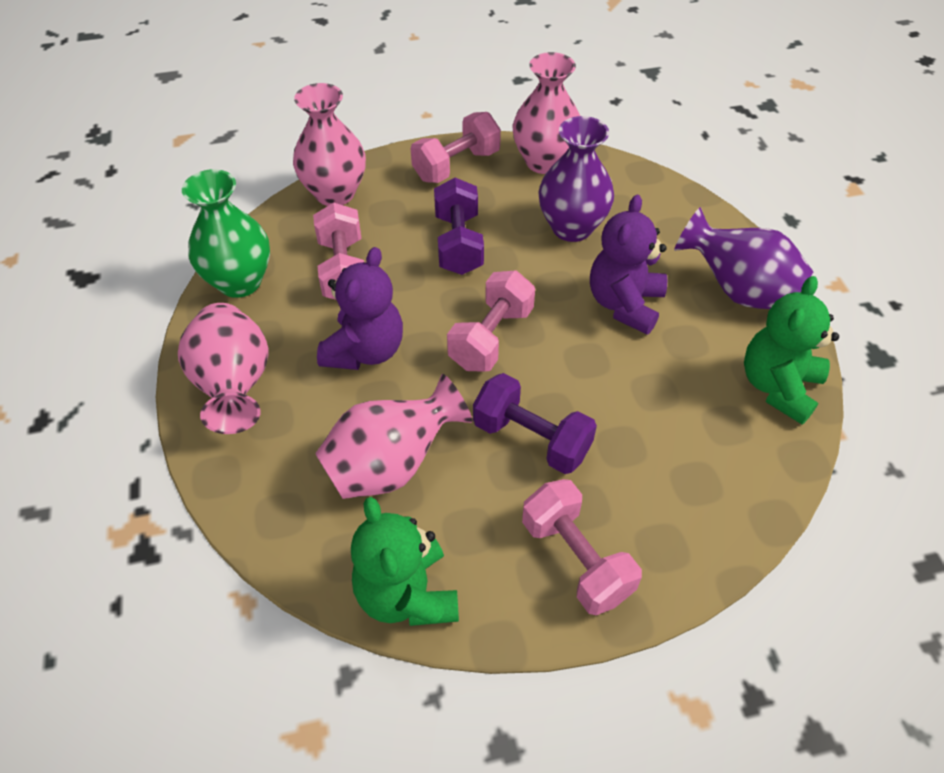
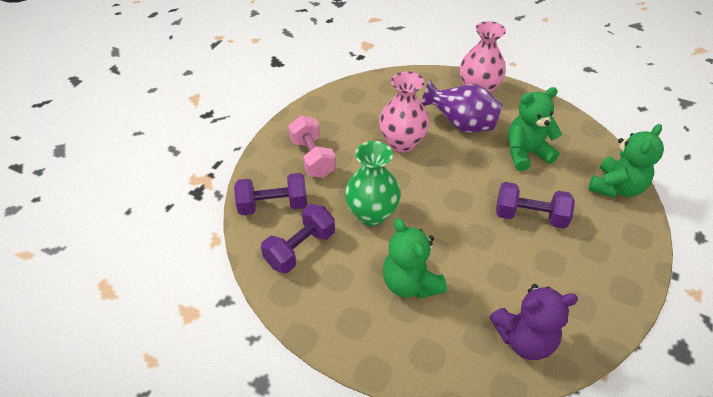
green teddy bear: 2 -> 3
pink dumbbell: 4 -> 1
pink vase: 4 -> 2
purple dumbbell: 2 -> 3
purple teddy bear: 2 -> 1
purple vase: 2 -> 1

